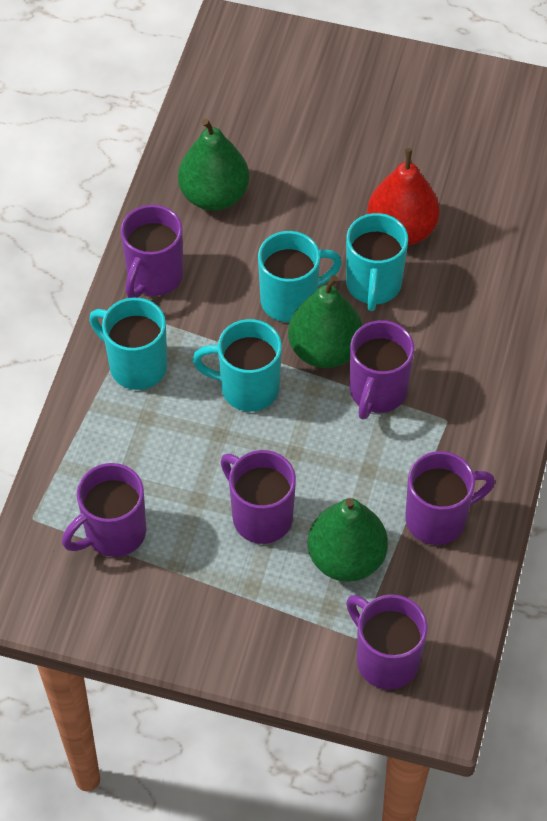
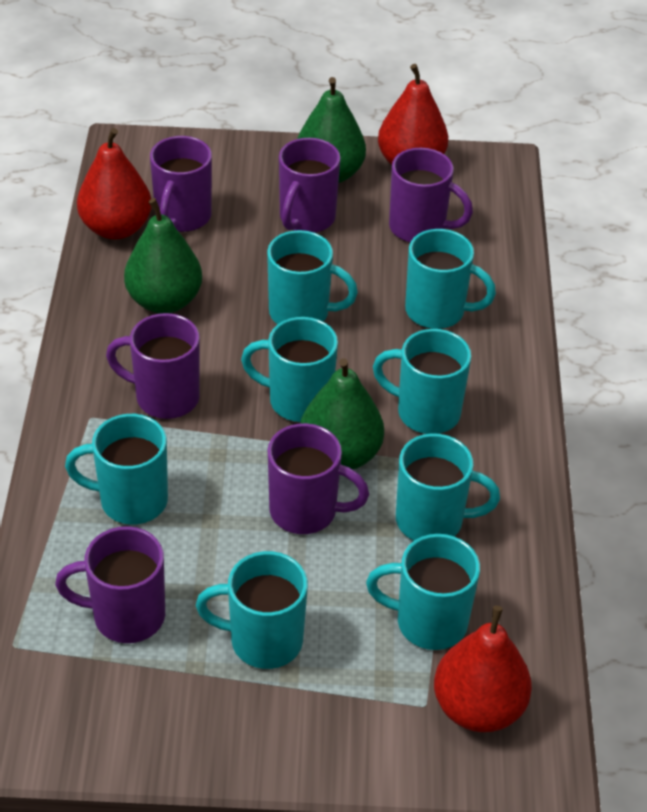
red pear: 1 -> 3
turquoise mug: 4 -> 8

